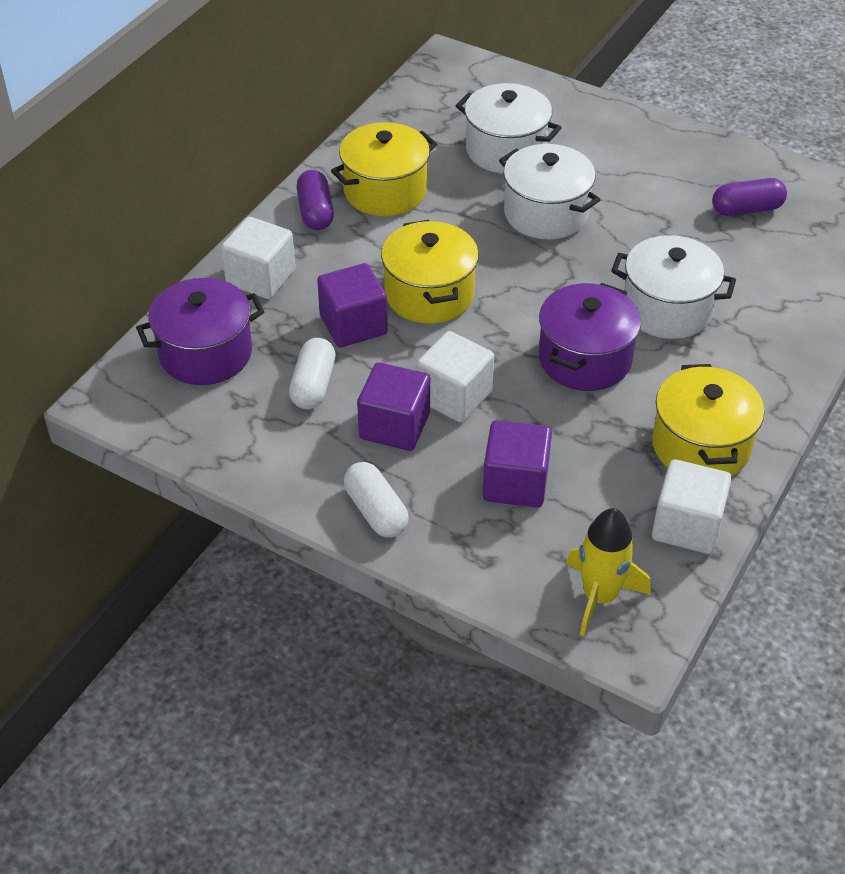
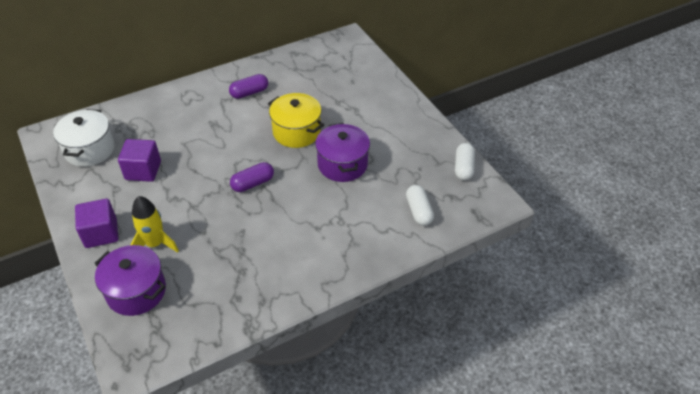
purple cube: 3 -> 2
white cube: 3 -> 0
white pot: 3 -> 1
yellow pot: 3 -> 1

